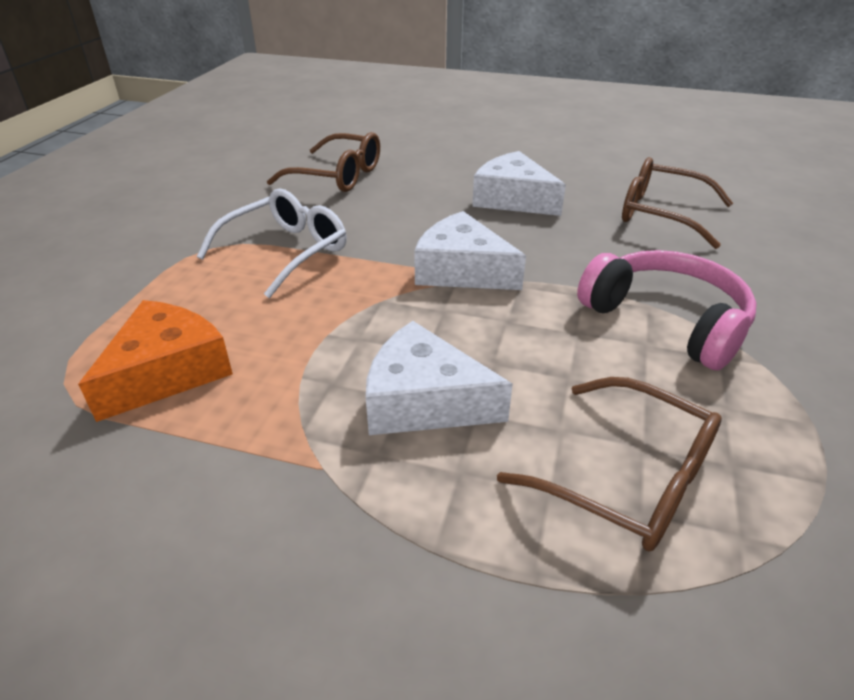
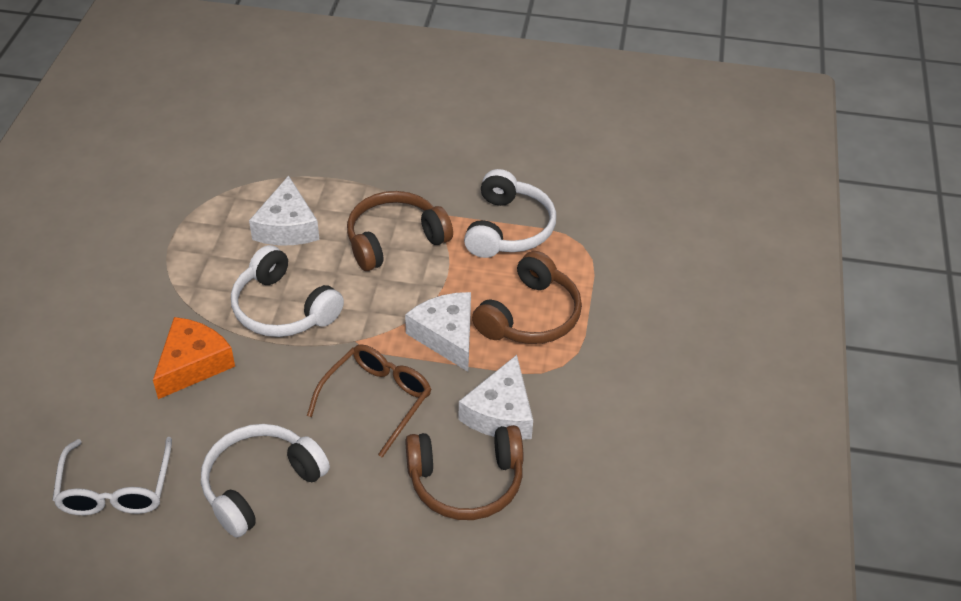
brown glasses: 3 -> 1
brown headphones: 0 -> 3
pink headphones: 1 -> 0
white headphones: 0 -> 3

